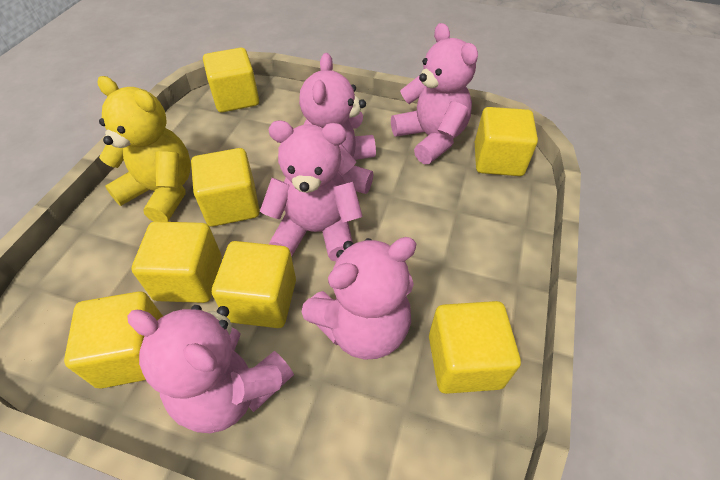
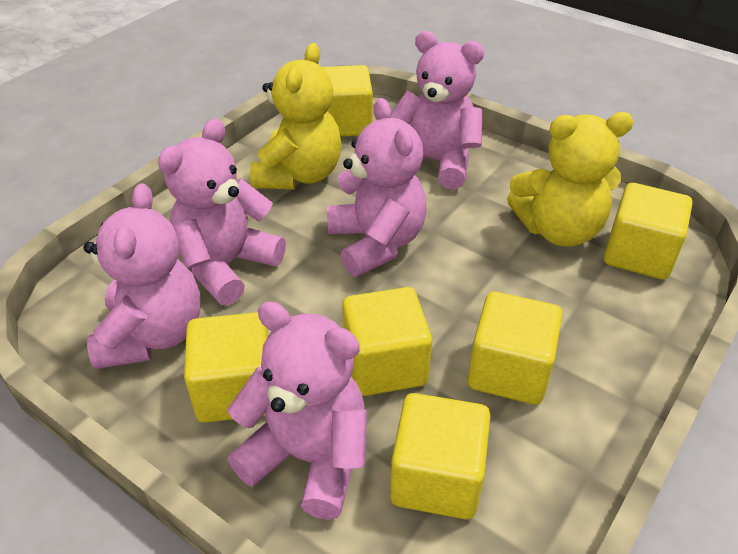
yellow cube: 7 -> 6
yellow teddy bear: 1 -> 2

